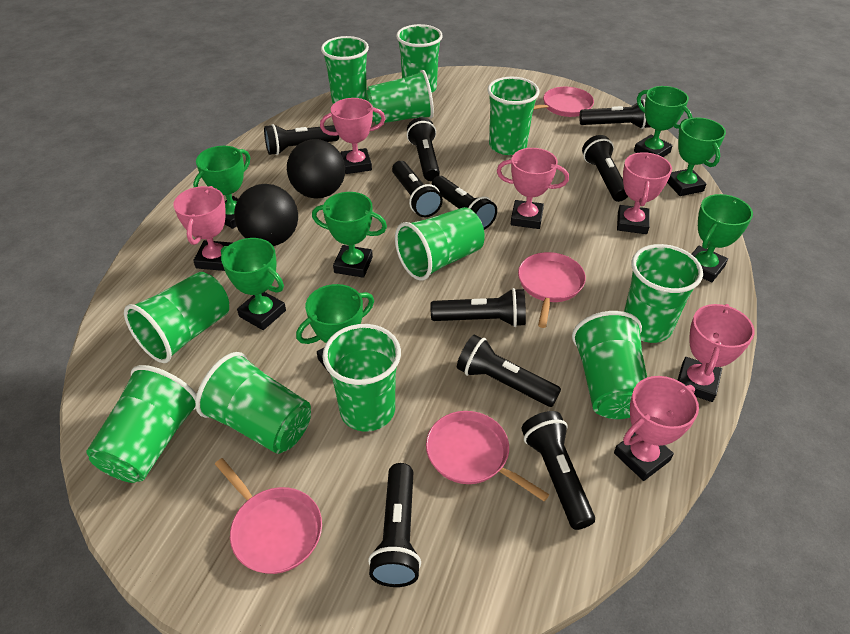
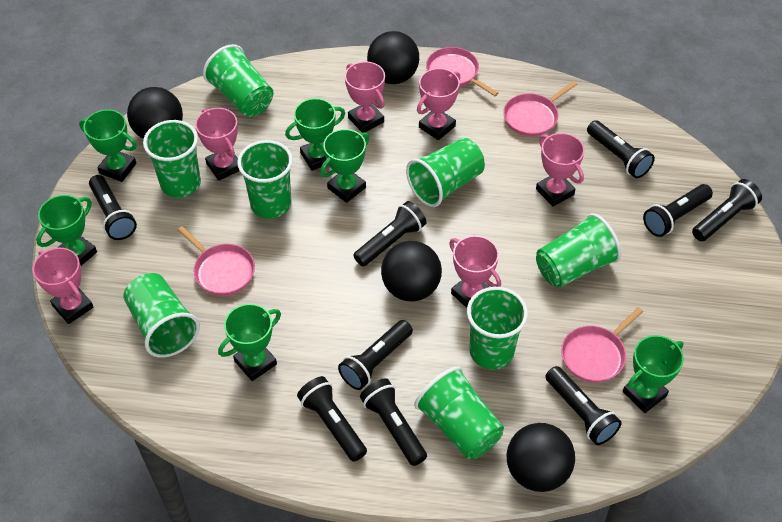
black ball: 2 -> 4
black flashlight: 10 -> 9
green cup: 11 -> 8
green trophy: 7 -> 6

